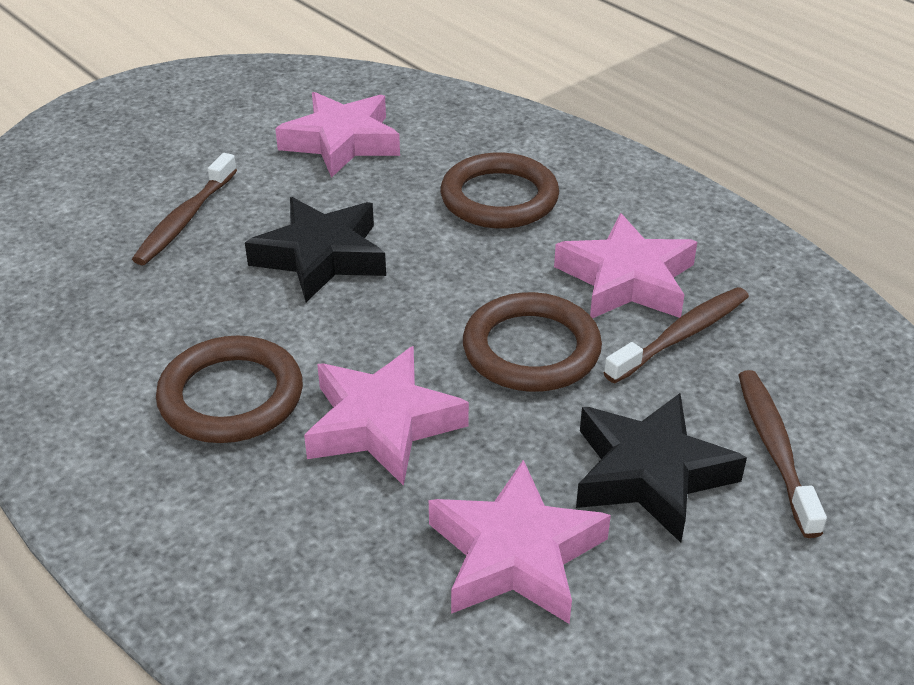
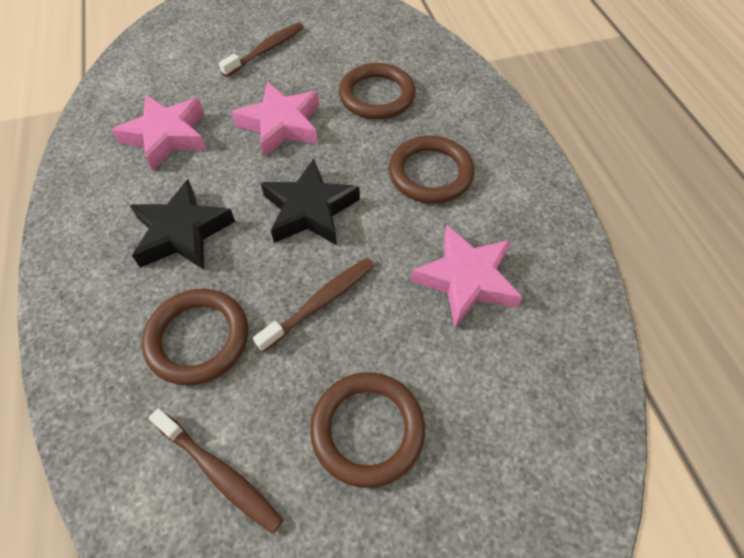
brown ring: 3 -> 4
pink star: 4 -> 3

